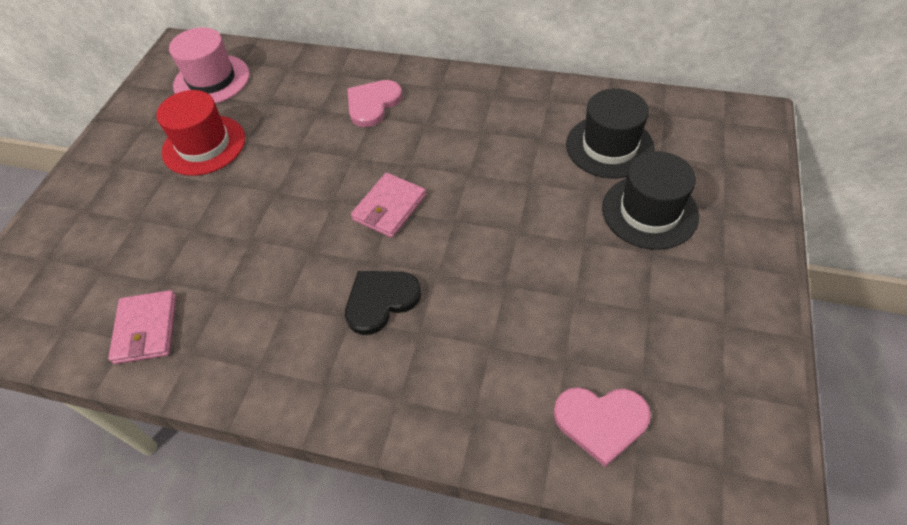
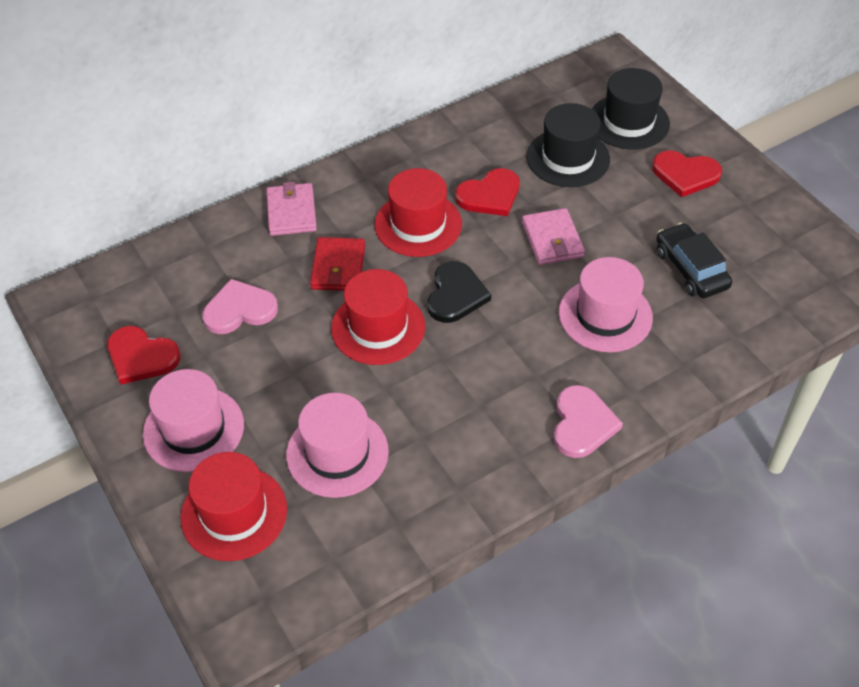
black car: 0 -> 1
pink hat: 1 -> 3
red hat: 1 -> 3
red heart: 0 -> 3
red wallet: 0 -> 1

